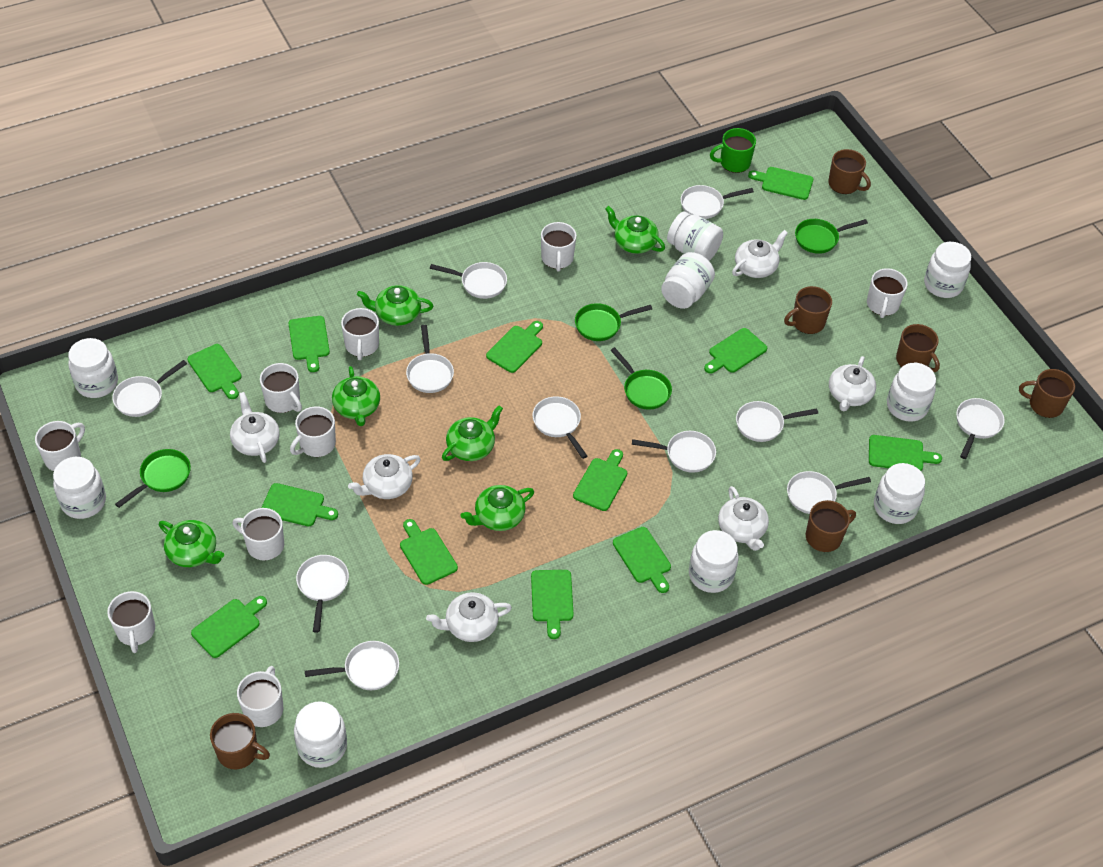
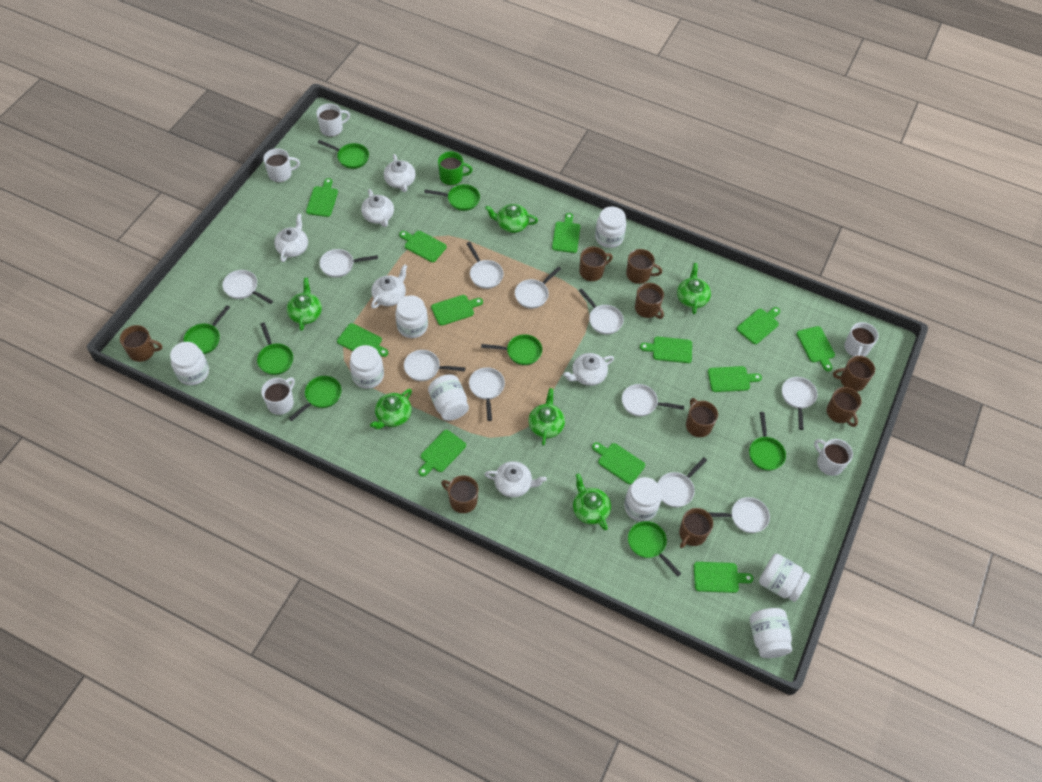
brown mug: 6 -> 9
green pan: 4 -> 8
white jar: 9 -> 8
white mug: 9 -> 5

